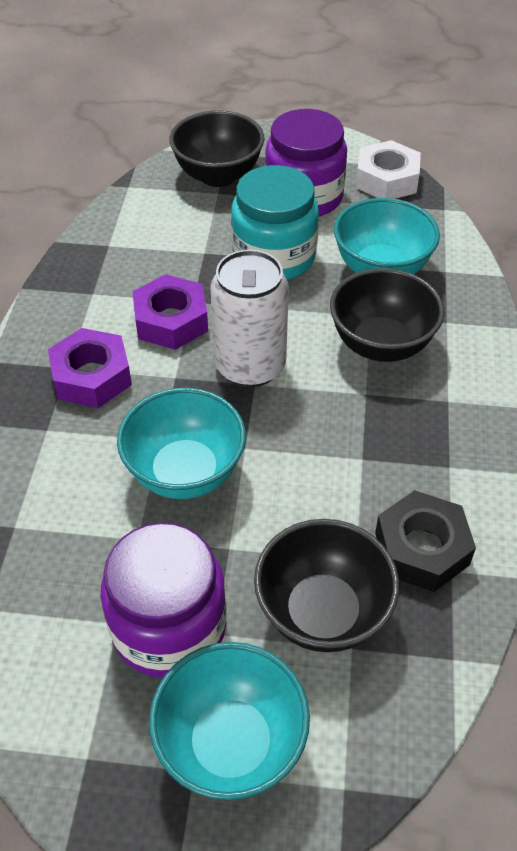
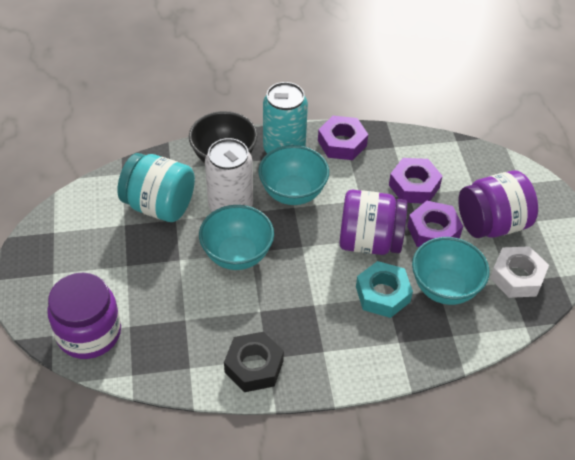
black bowl: 3 -> 1
purple jar: 2 -> 3
purple nut: 2 -> 3
turquoise can: 0 -> 1
turquoise nut: 0 -> 1

